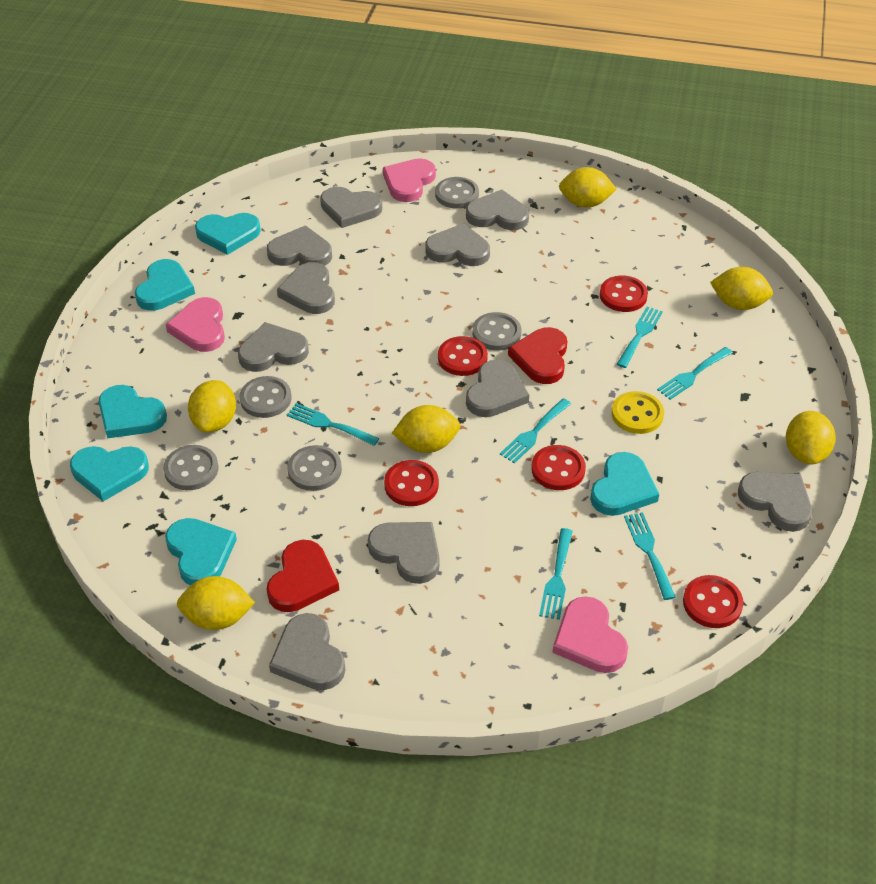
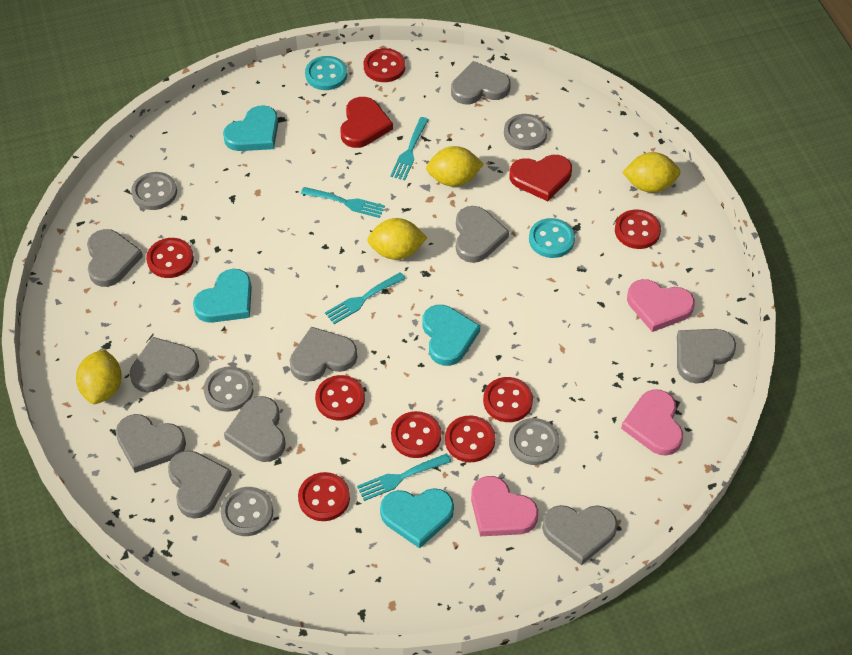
red button: 5 -> 8
turquoise button: 0 -> 2
turquoise fork: 6 -> 4
turquoise heart: 6 -> 4
yellow button: 1 -> 0
yellow lemon: 6 -> 4

